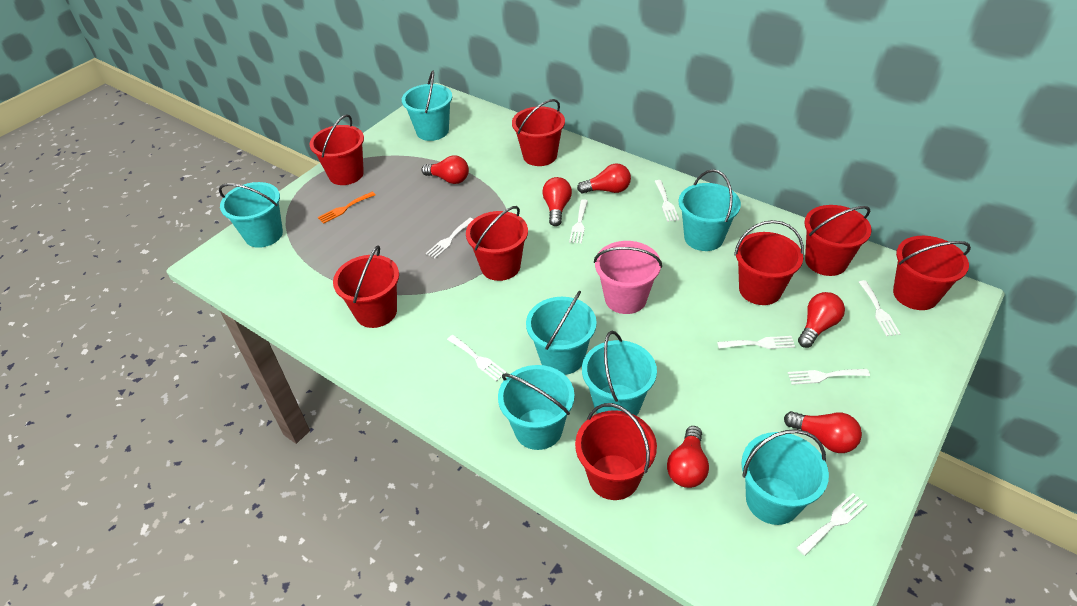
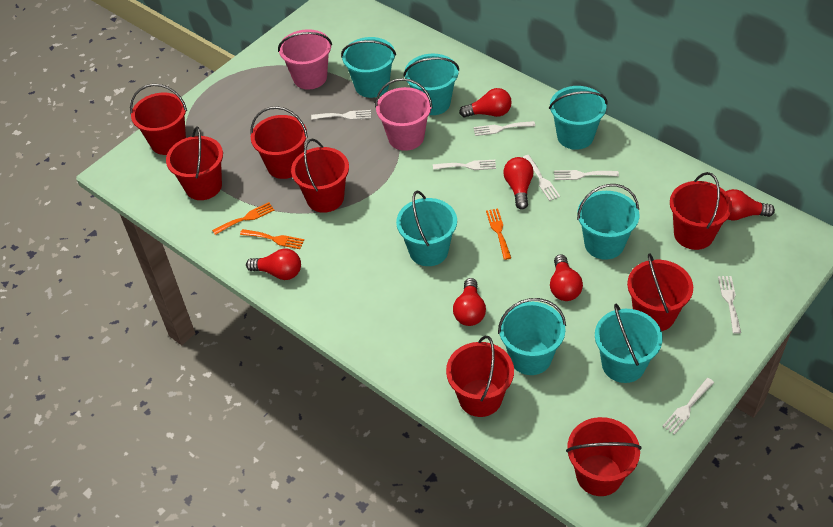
orange fork: 1 -> 3
pink bucket: 1 -> 2
white fork: 8 -> 7

